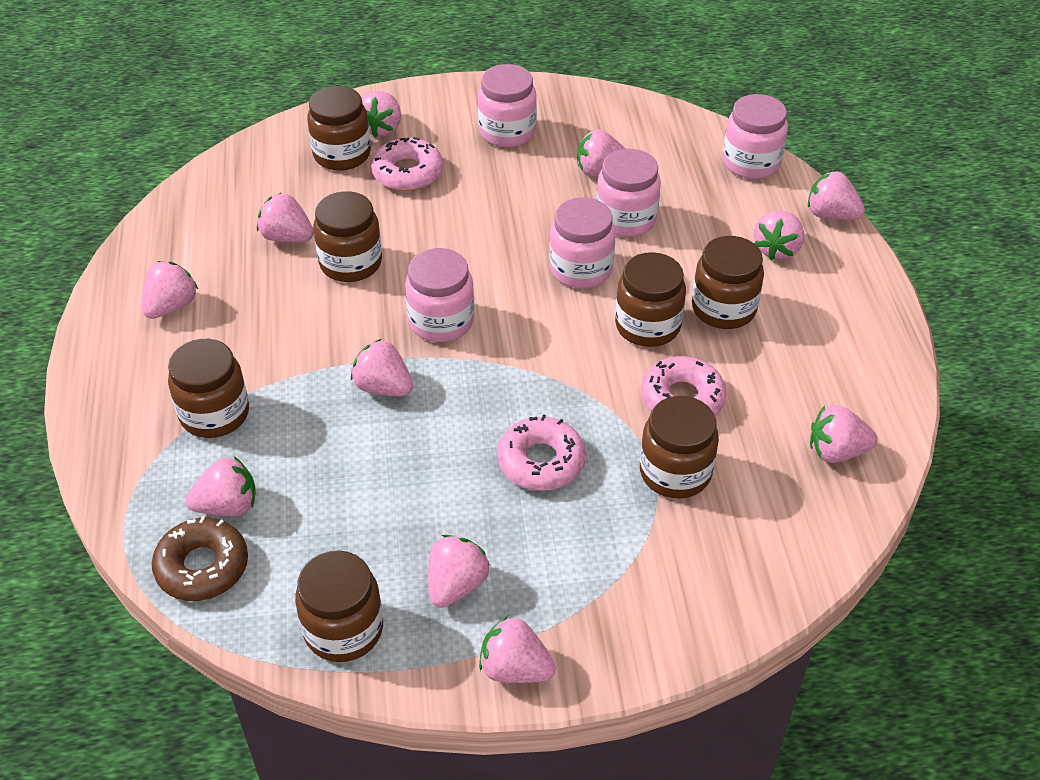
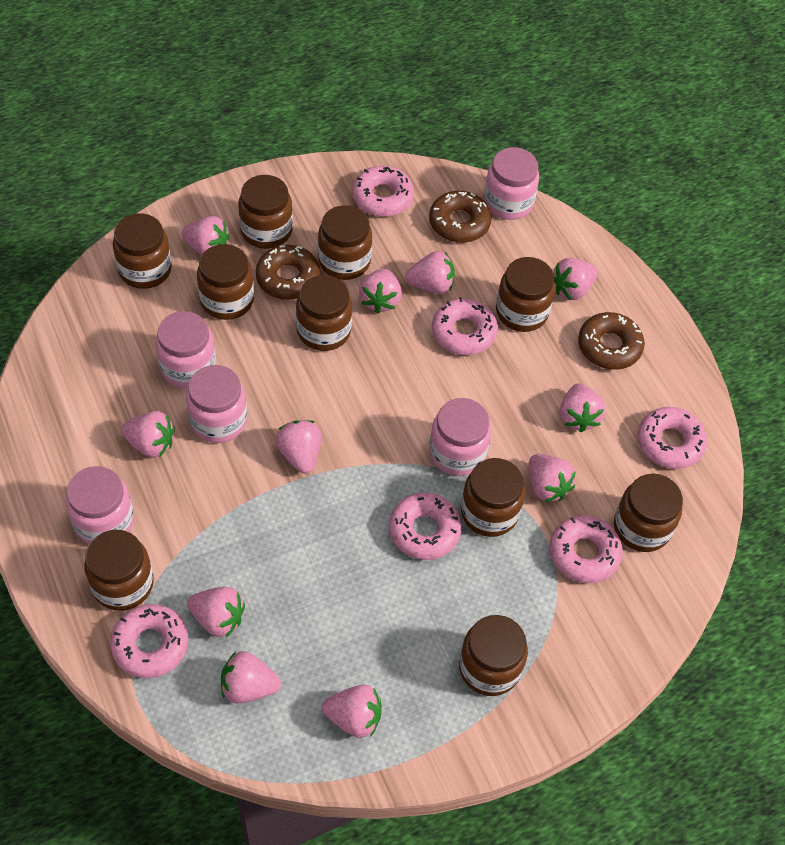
brown donut: 1 -> 3
brown jar: 7 -> 10
pink donut: 3 -> 6

